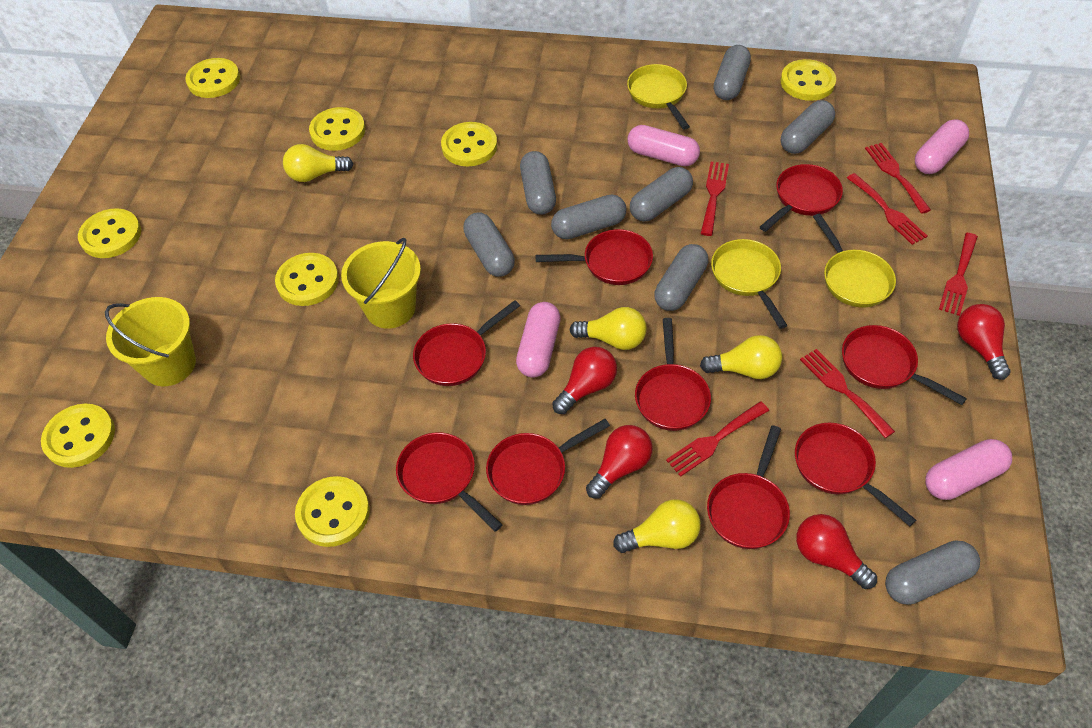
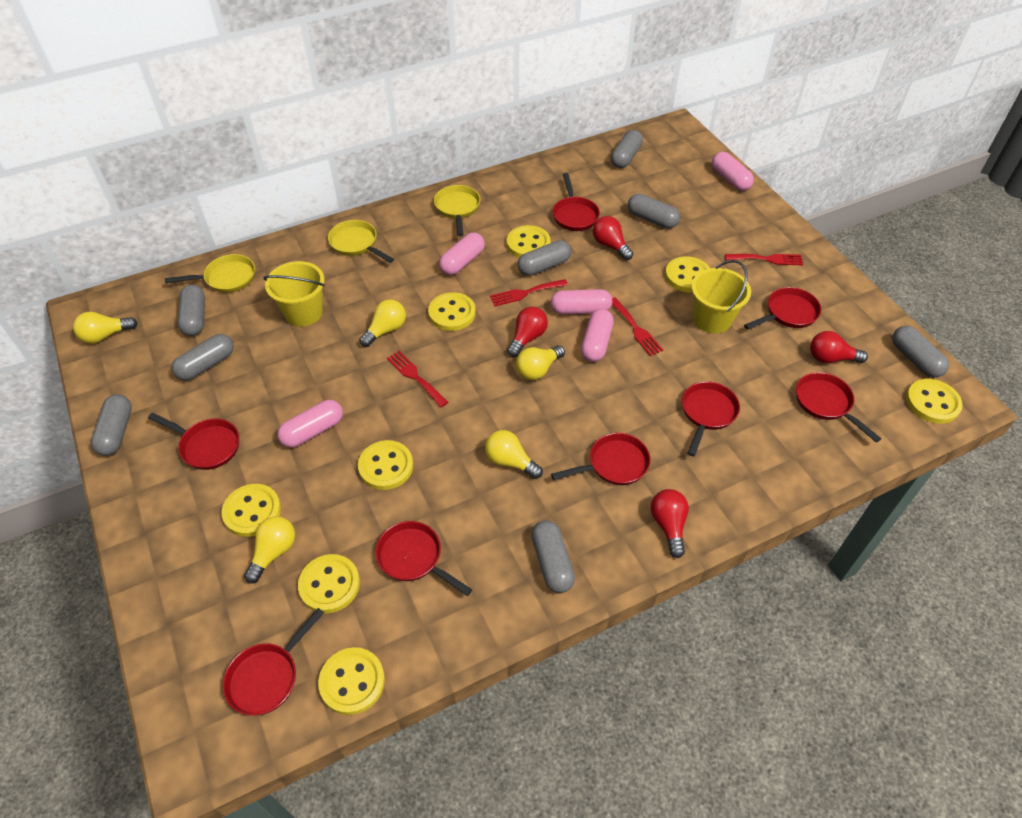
pink capsule: 4 -> 5
red fork: 6 -> 4
red pan: 9 -> 8
yellow light bulb: 4 -> 5

